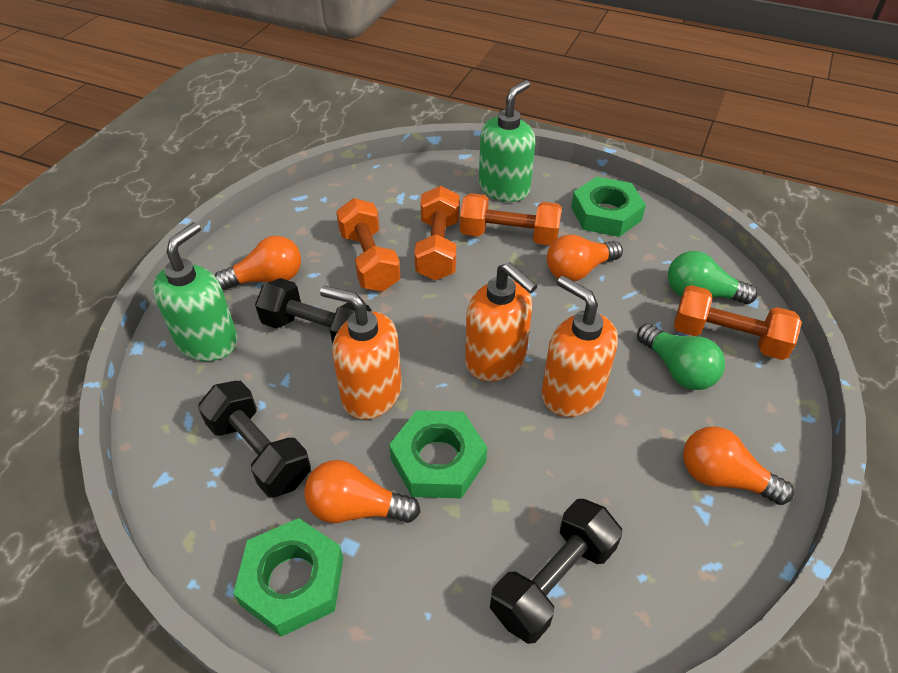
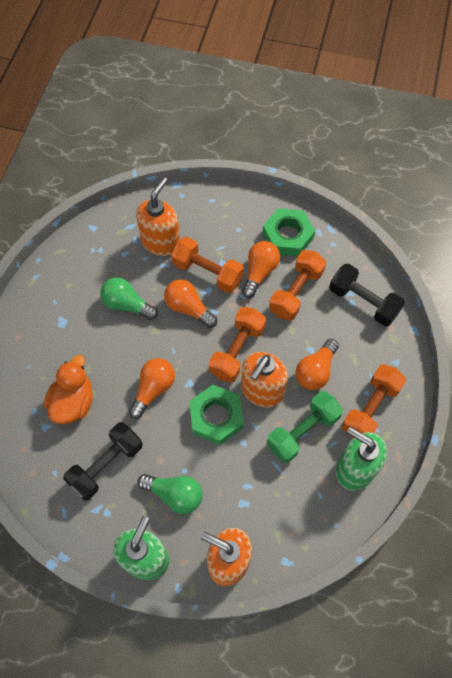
black dumbbell: 3 -> 2
green dumbbell: 0 -> 1
green nut: 3 -> 2
orange duck: 0 -> 1

